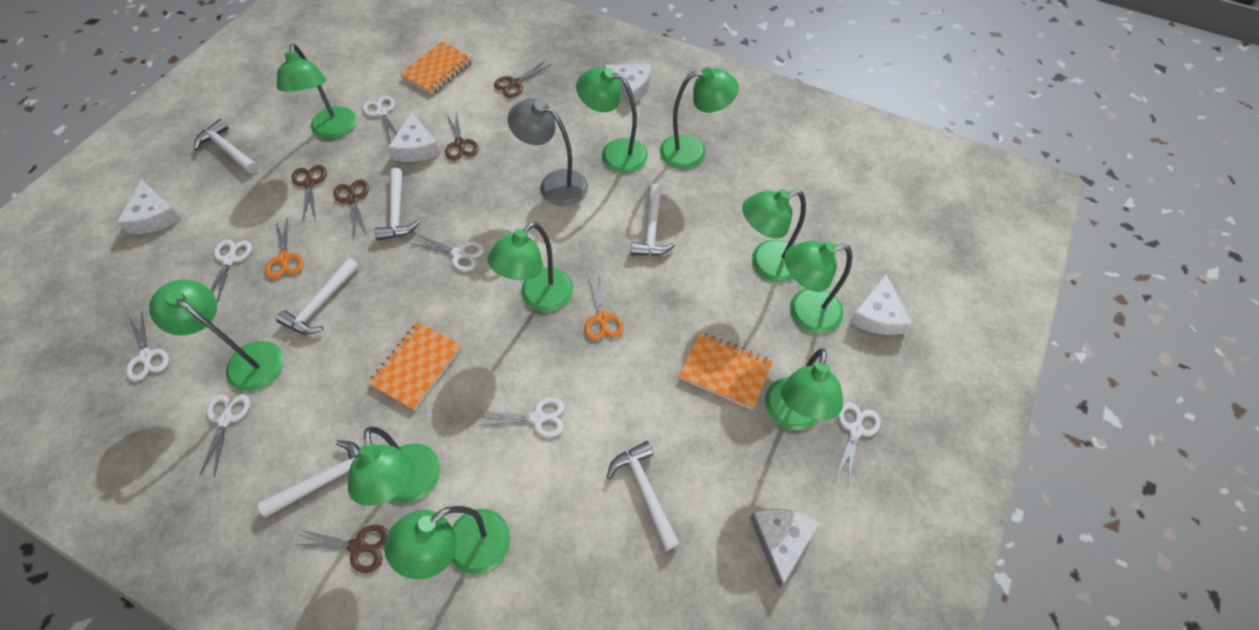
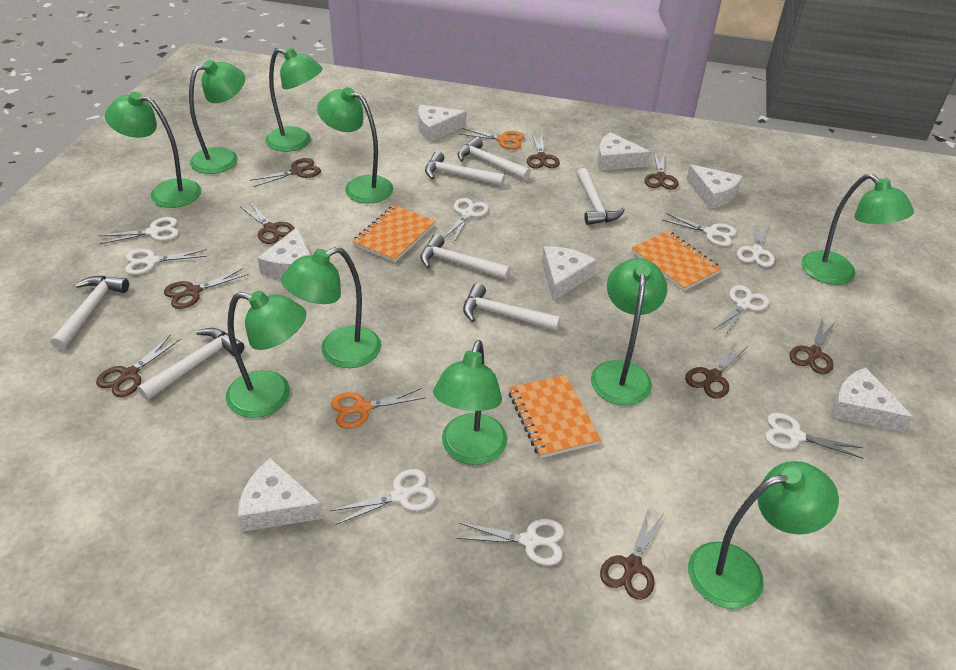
brown scissors: 5 -> 9
grey lamp: 1 -> 0
white cheese: 5 -> 7
white hammer: 6 -> 7
white scissors: 7 -> 9

